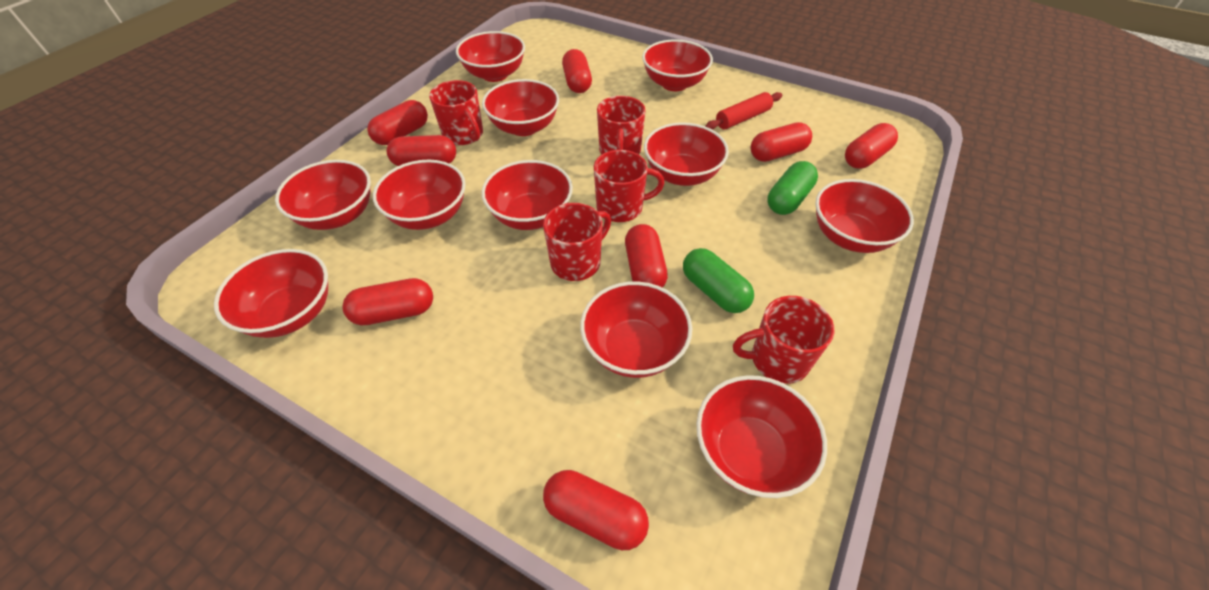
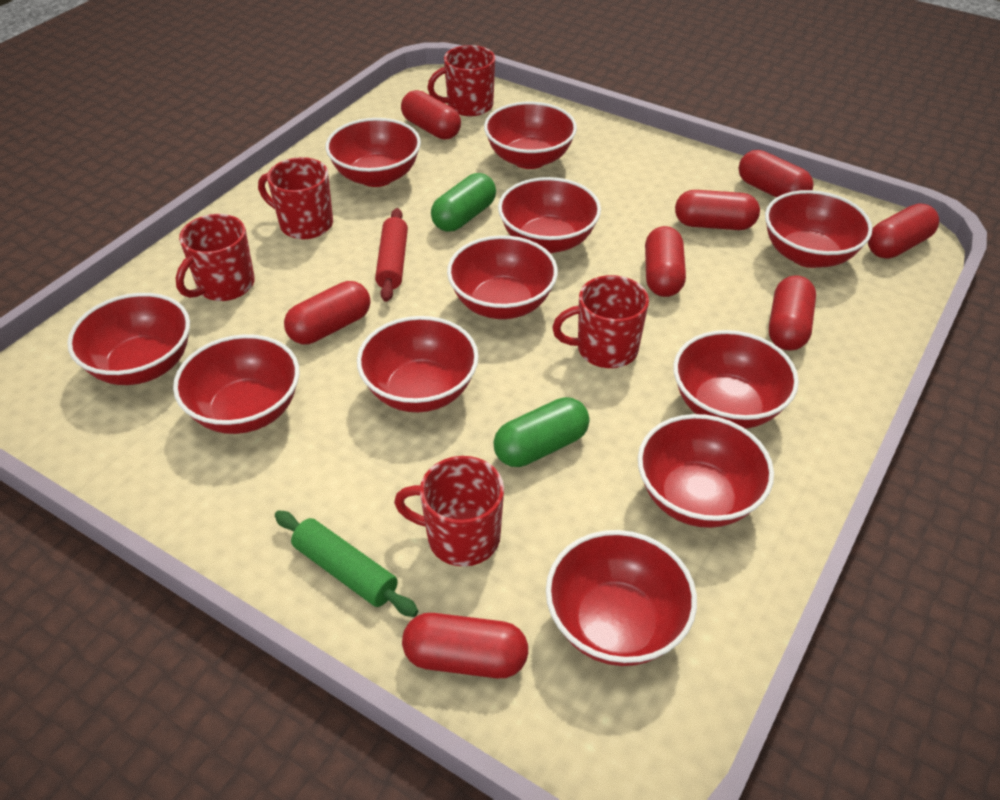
green rolling pin: 0 -> 1

